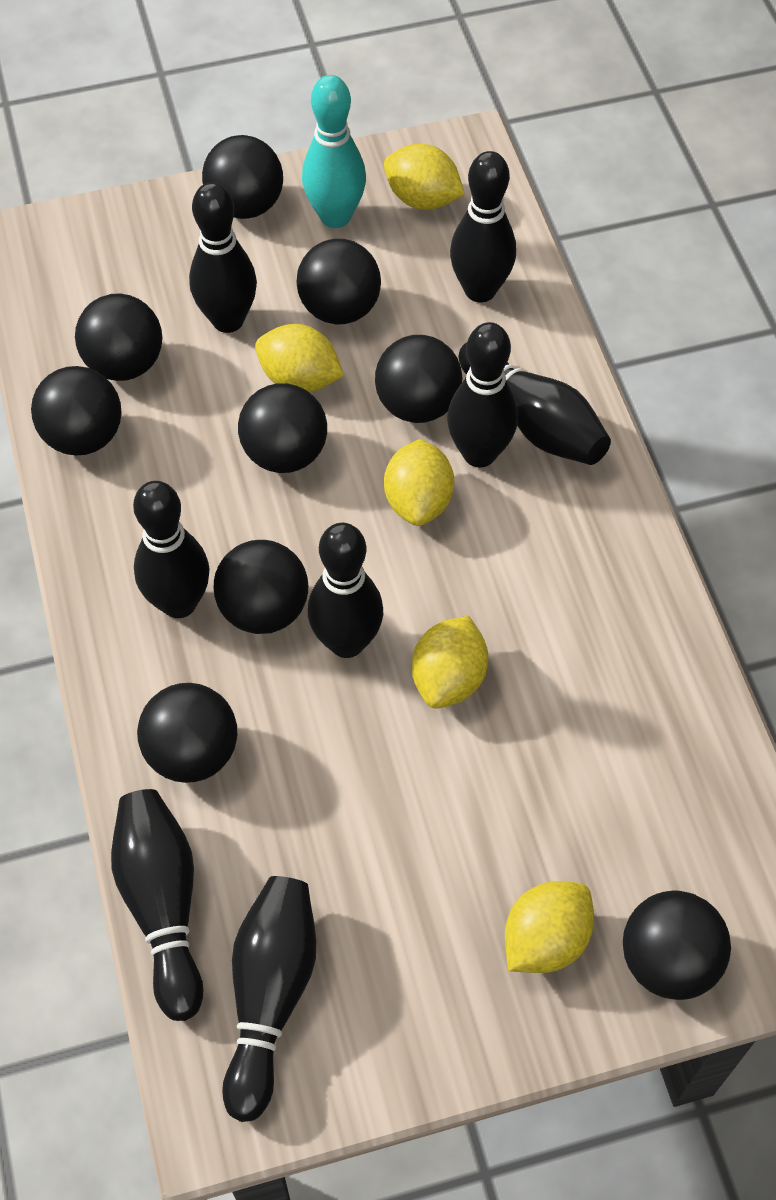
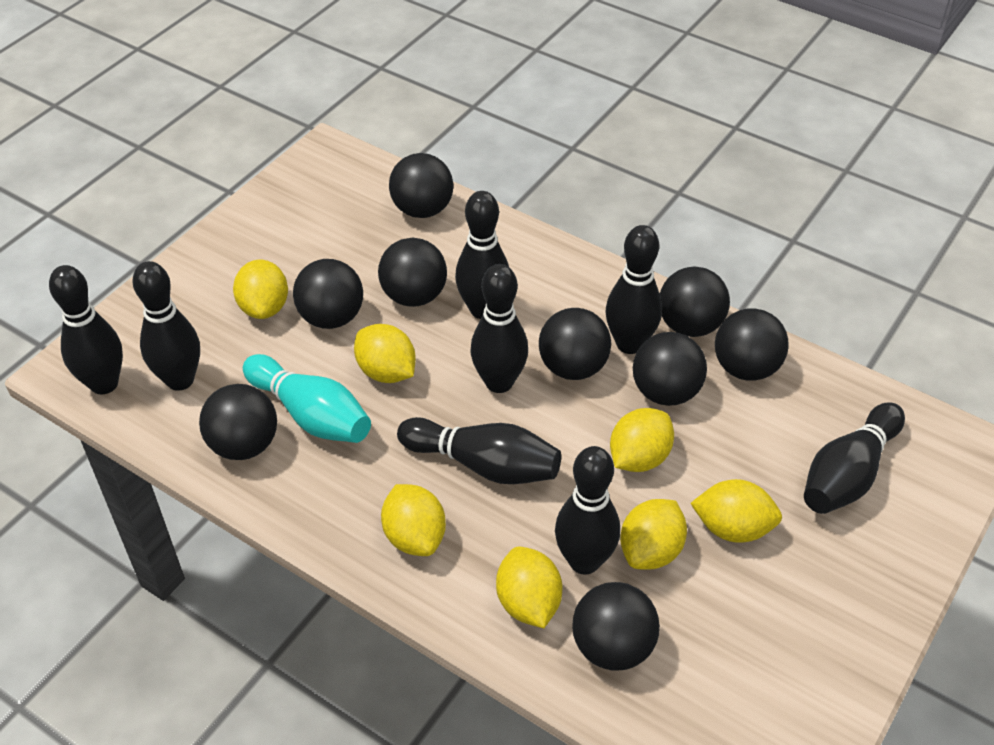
yellow lemon: 5 -> 7

